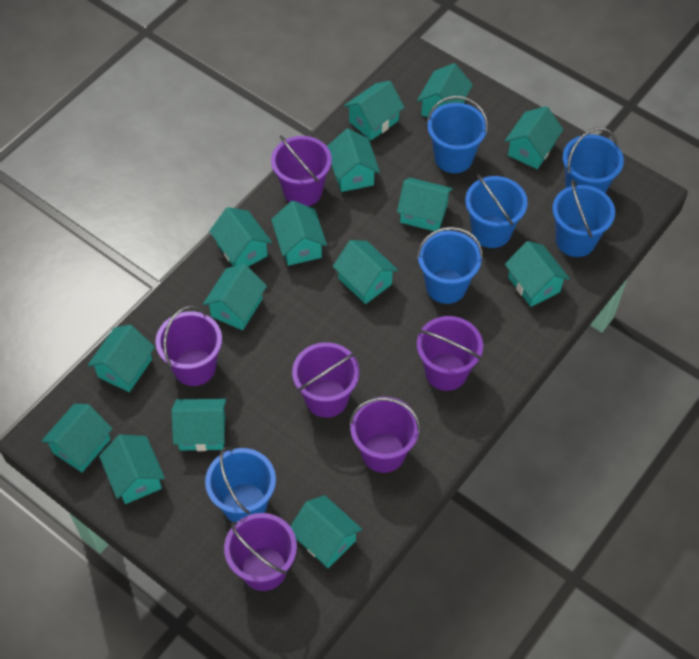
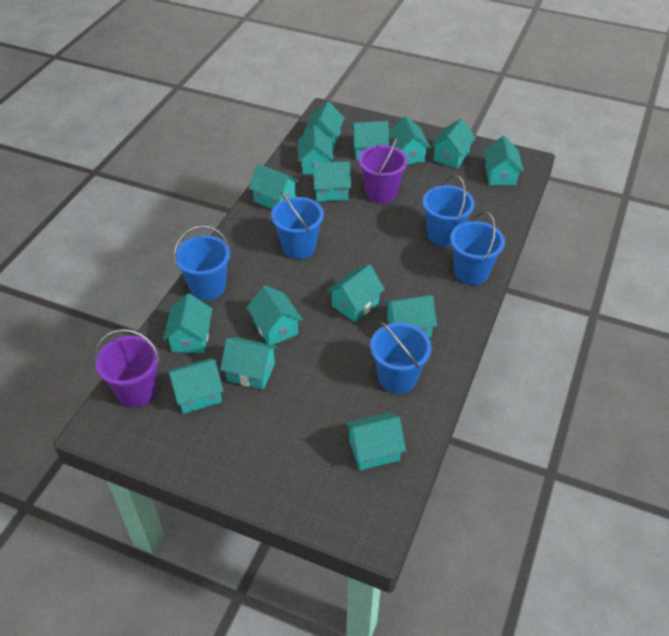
blue bucket: 6 -> 5
purple bucket: 6 -> 2

